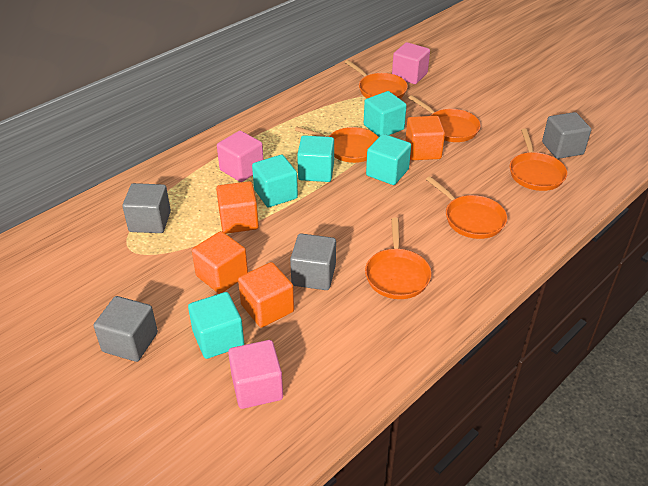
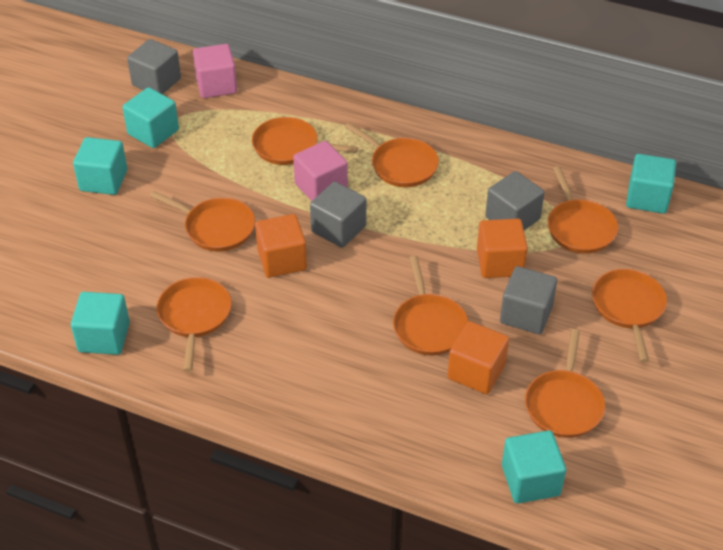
orange cube: 4 -> 3
orange pan: 6 -> 8
pink cube: 3 -> 2

